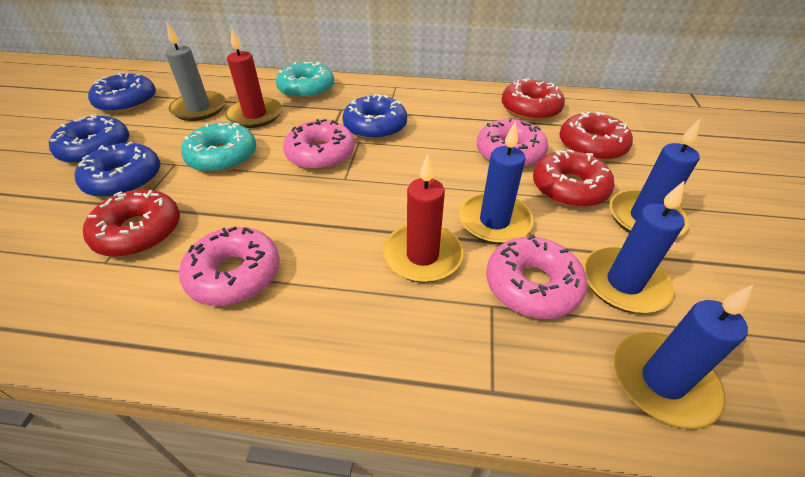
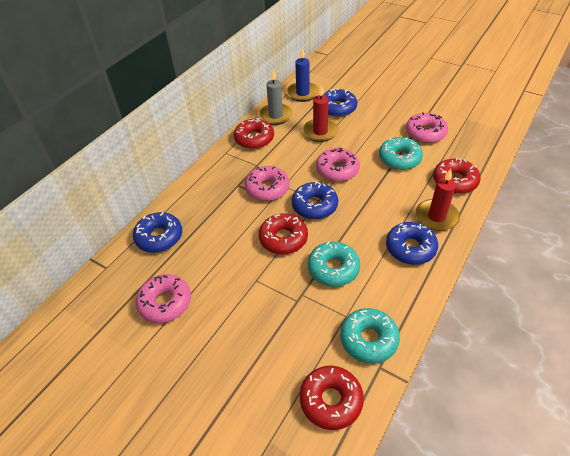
blue candle: 4 -> 1
turquoise donut: 2 -> 3

